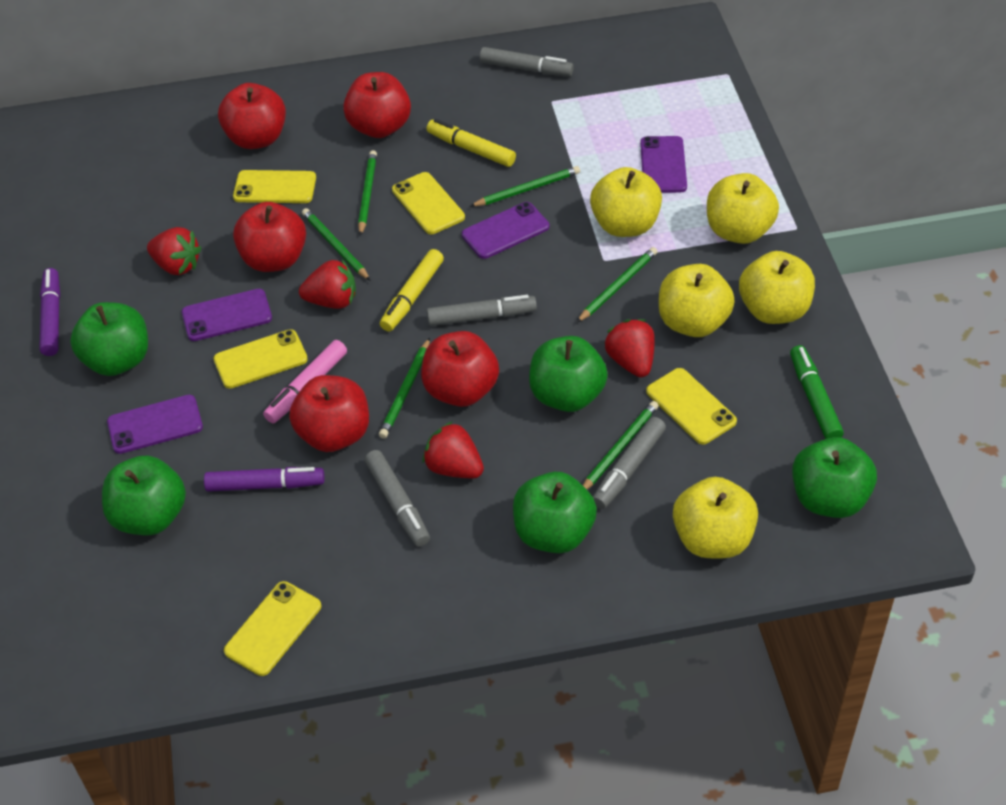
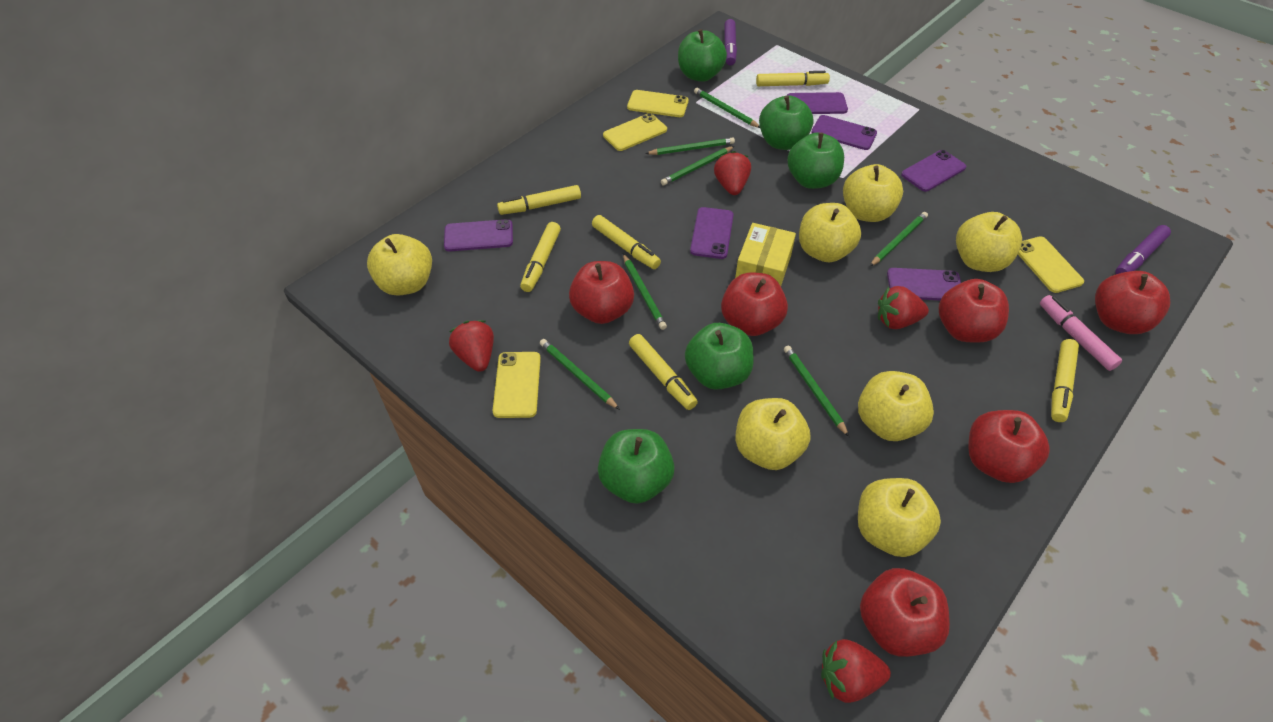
green marker: 1 -> 0
green pencil: 6 -> 7
grey marker: 4 -> 0
purple phone: 4 -> 6
red apple: 5 -> 6
yellow apple: 5 -> 7
yellow box: 0 -> 1
yellow marker: 2 -> 6
yellow phone: 5 -> 4

